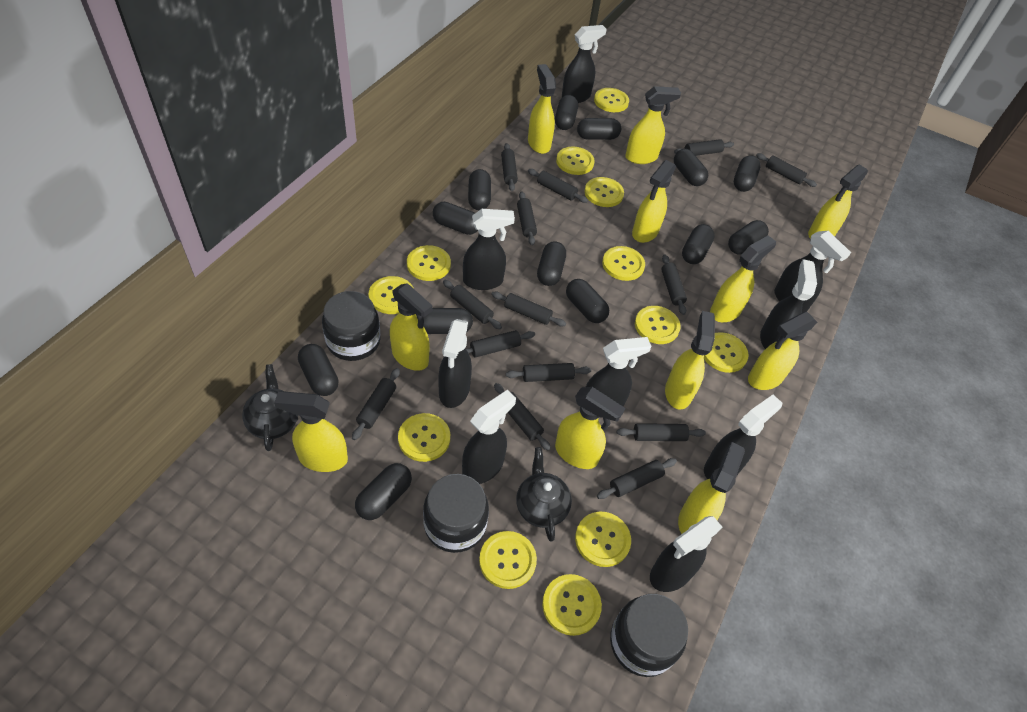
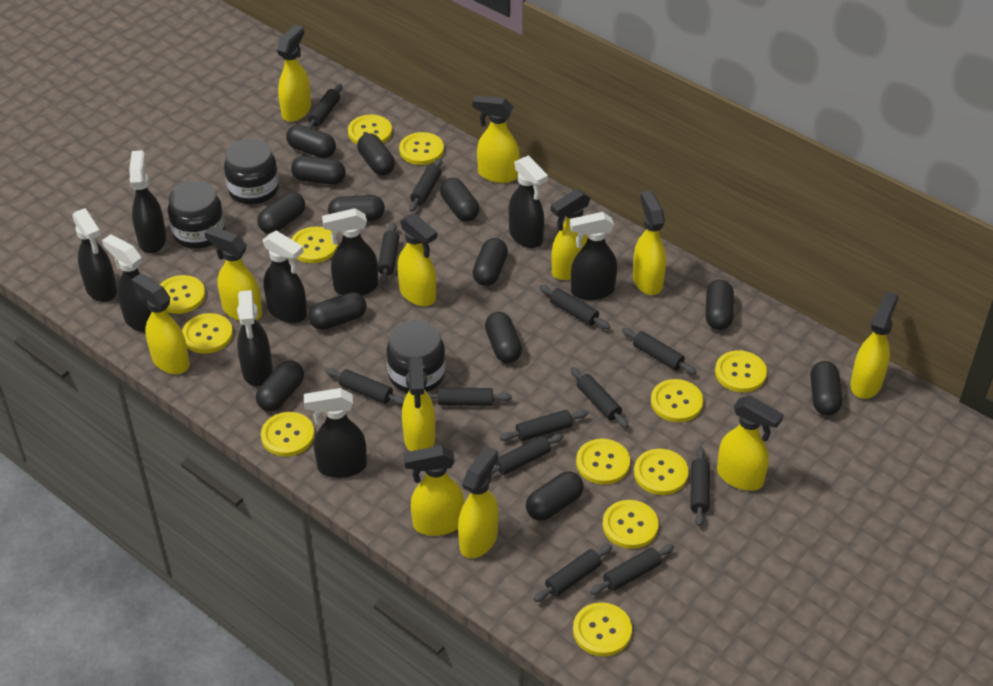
black rolling pin: 14 -> 13
black teapot: 2 -> 0
yellow spray bottle: 11 -> 12

